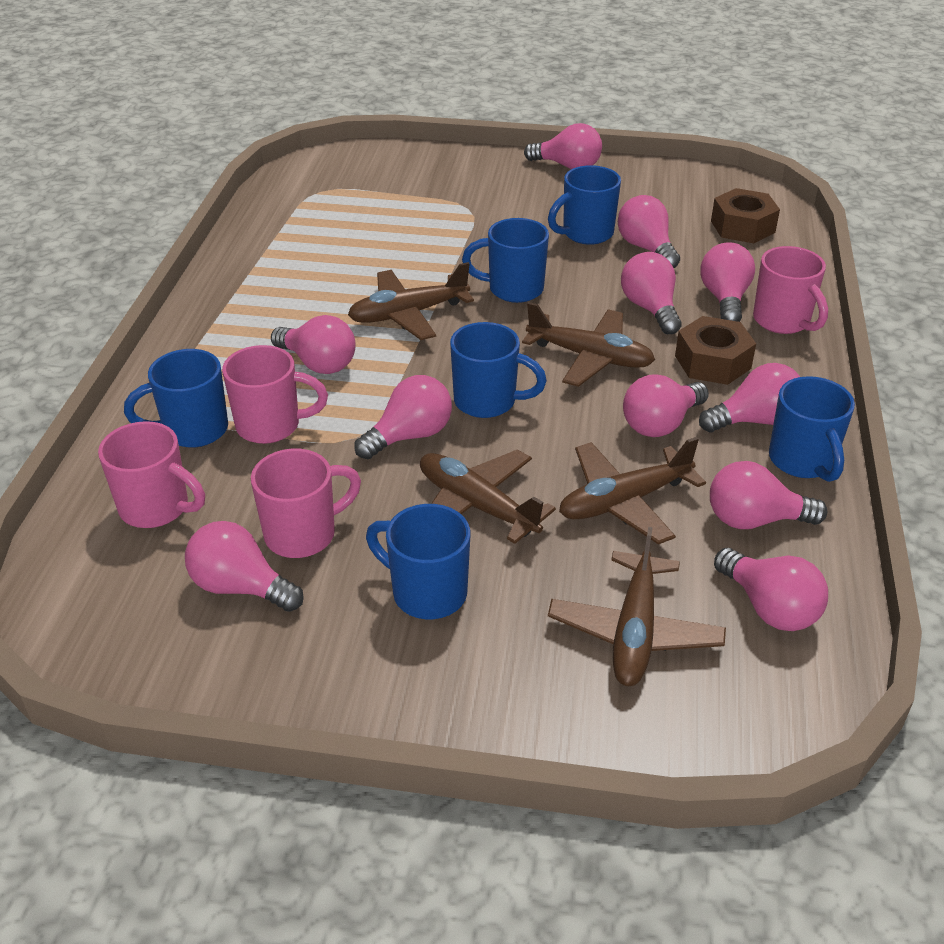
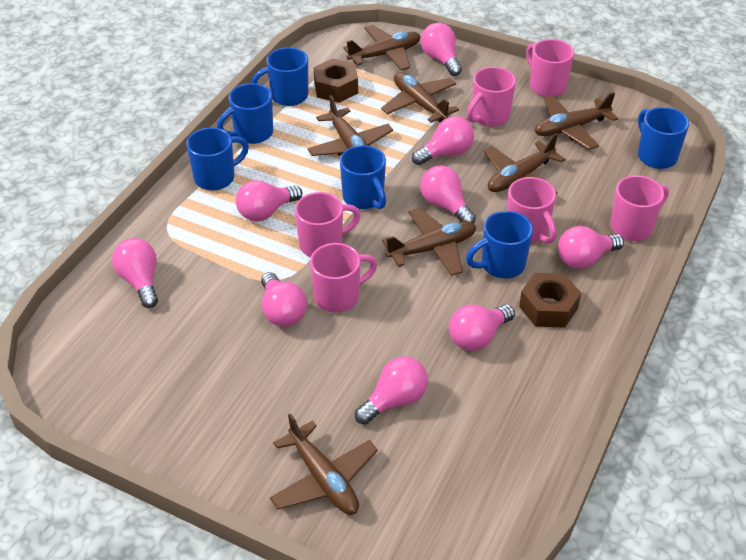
brown plane: 5 -> 7
pink light bulb: 11 -> 9
pink mug: 4 -> 6

